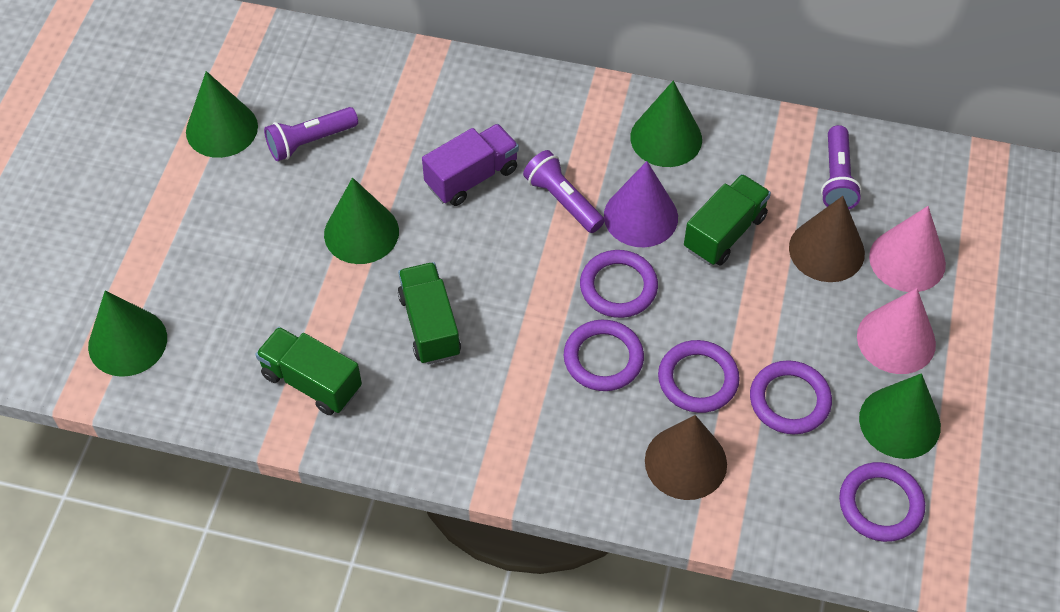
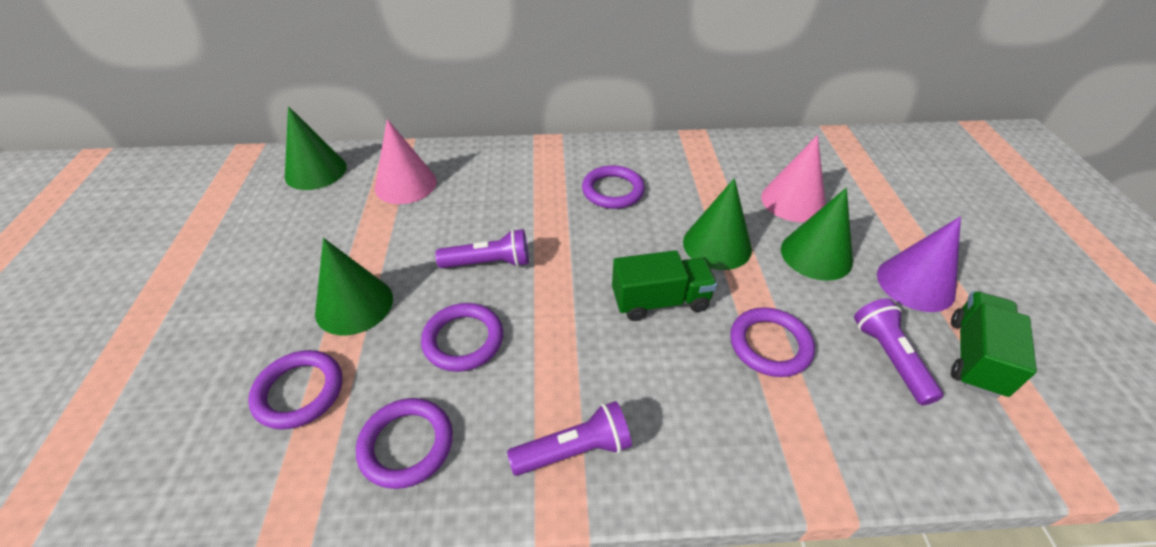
brown cone: 2 -> 0
green cone: 5 -> 4
green truck: 3 -> 2
purple truck: 1 -> 0

